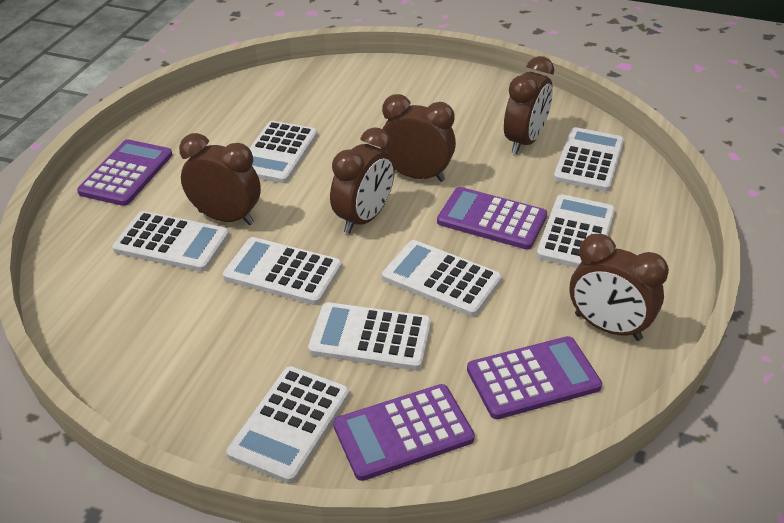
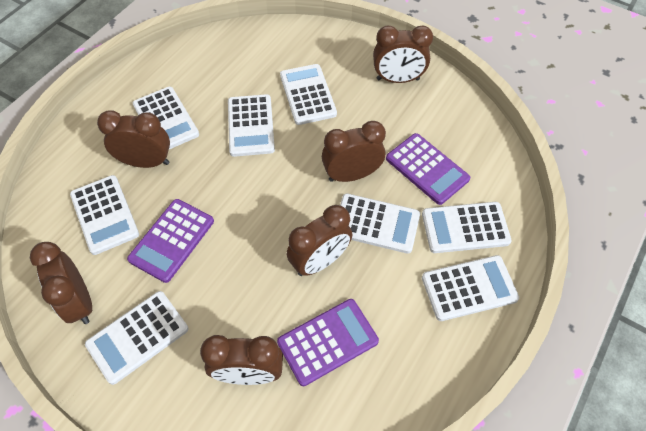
brown clock: 5 -> 6
purple calculator: 4 -> 3

